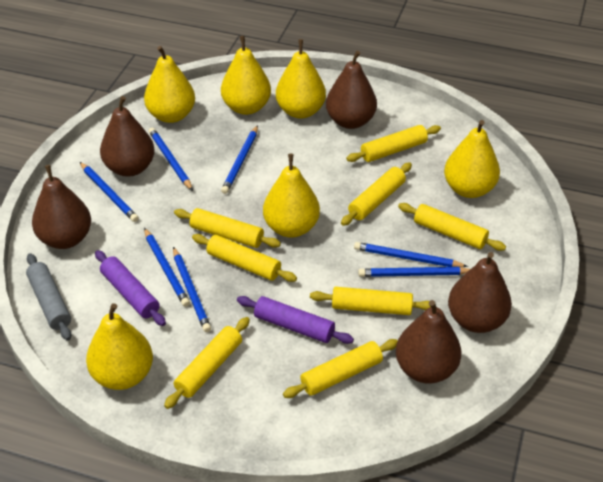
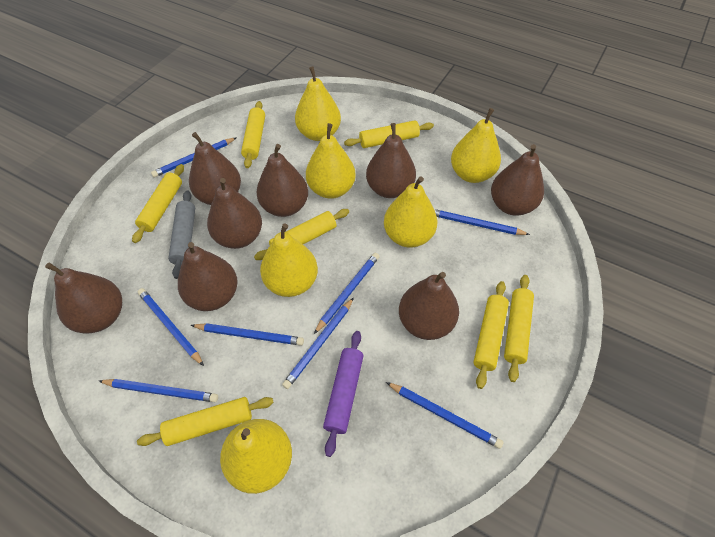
blue pencil: 7 -> 8
brown pear: 5 -> 8
purple rolling pin: 2 -> 1
yellow rolling pin: 8 -> 7

